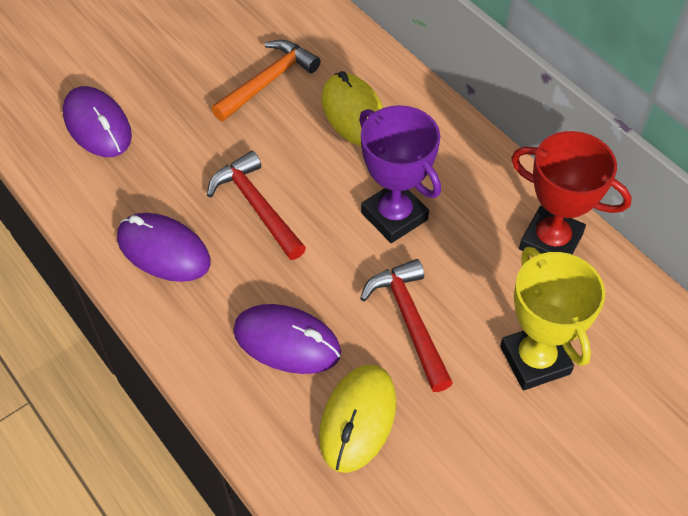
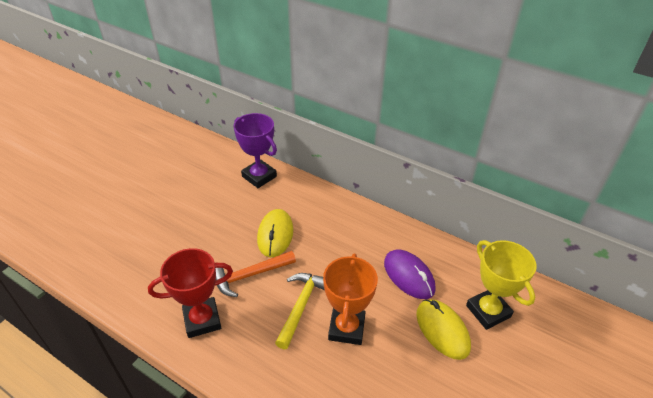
orange trophy: 0 -> 1
purple mouse: 3 -> 1
red hammer: 2 -> 0
yellow hammer: 0 -> 1

